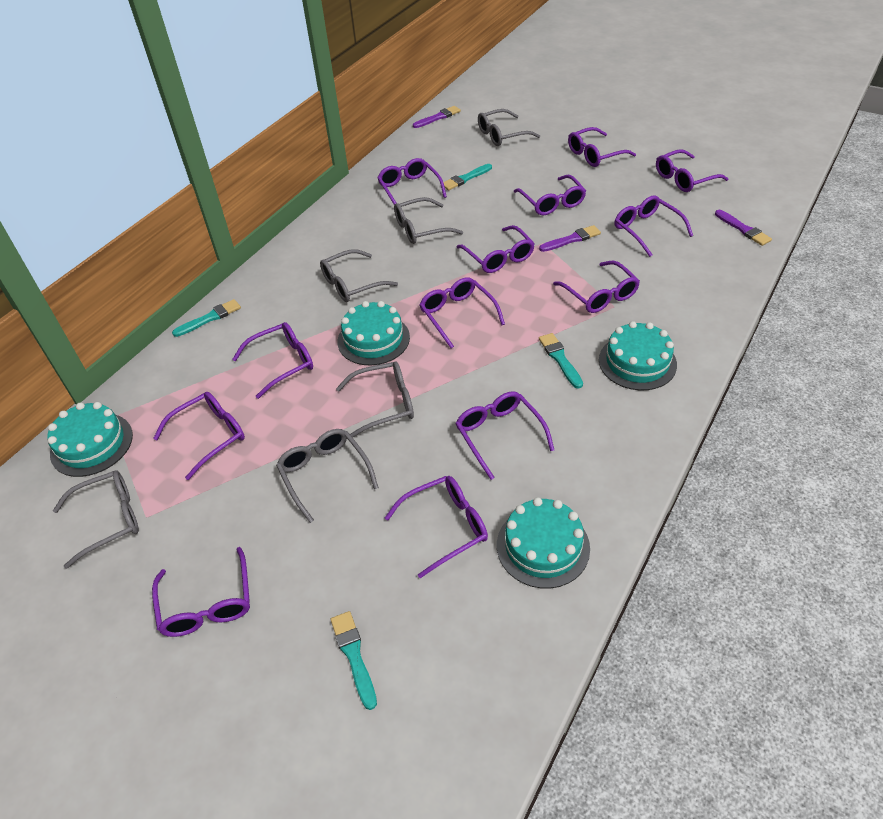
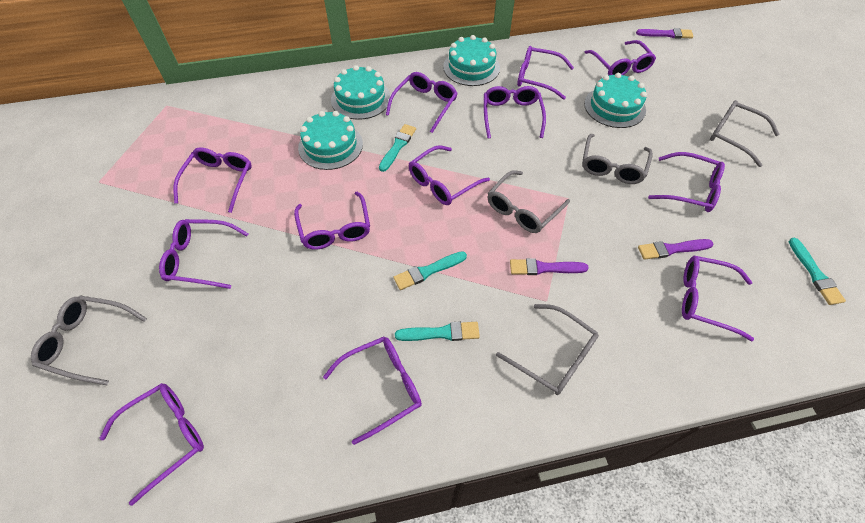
grey glasses: 6 -> 5
purple glasses: 13 -> 12

